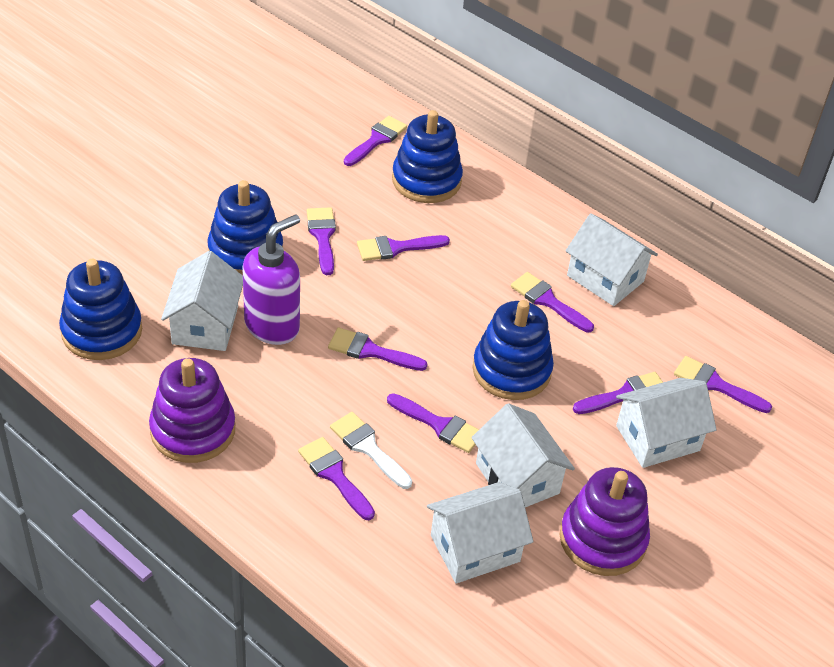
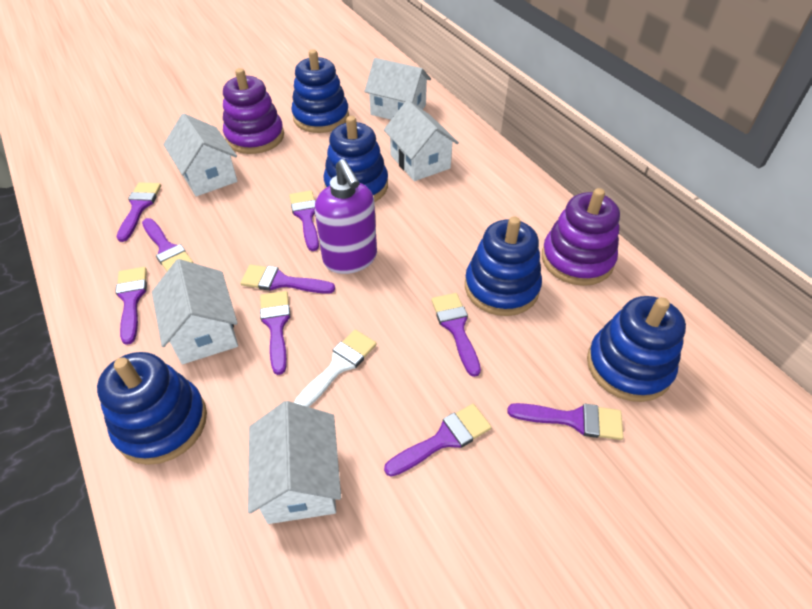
blue stacking toy: 4 -> 5

